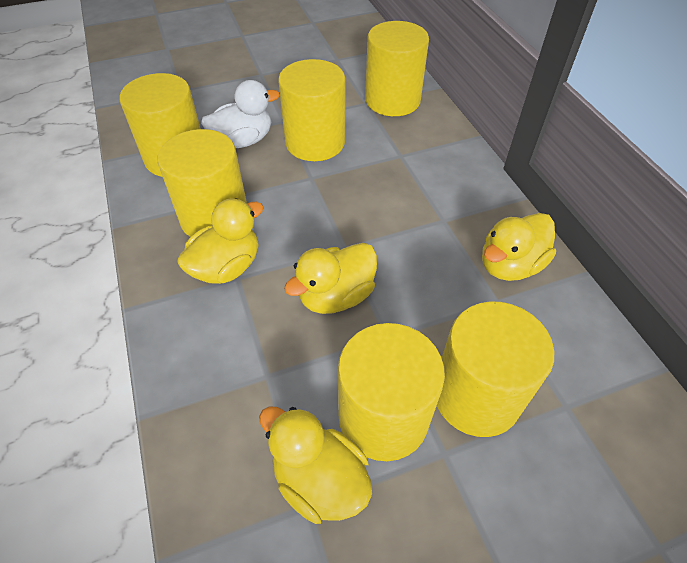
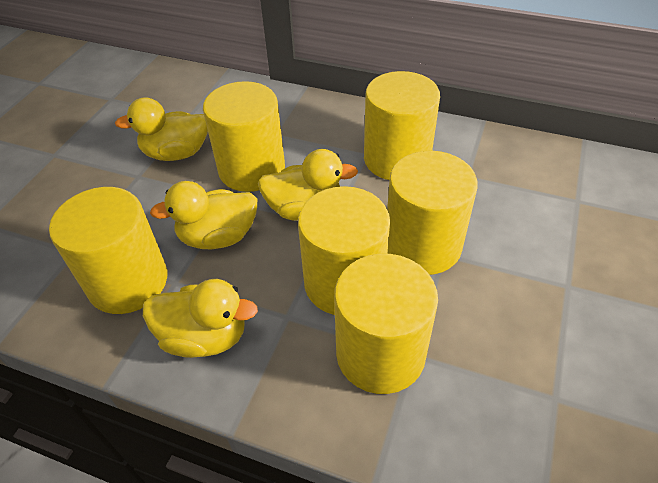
white duck: 1 -> 0

